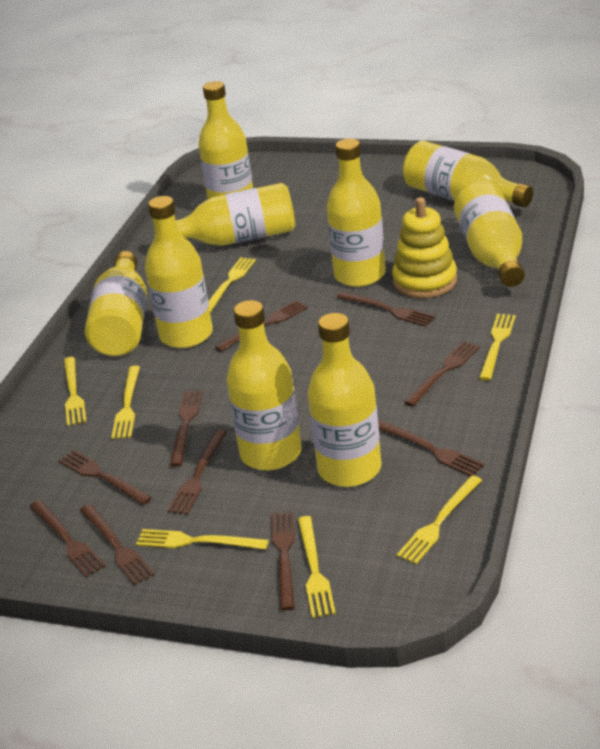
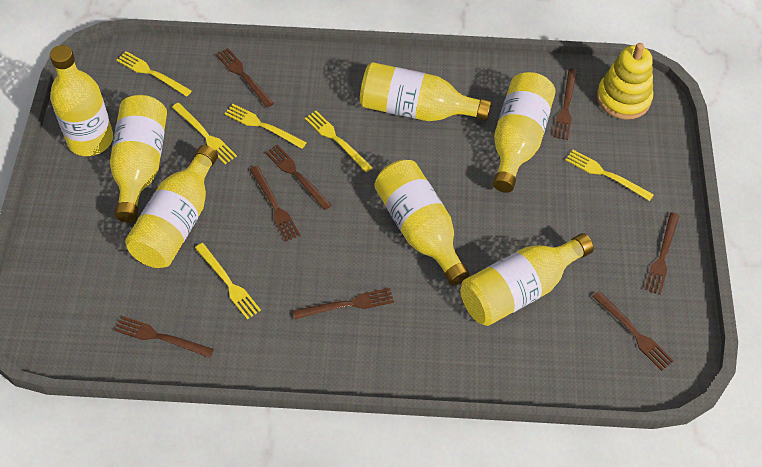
brown fork: 10 -> 8
yellow bottle: 9 -> 7
yellow fork: 7 -> 6

